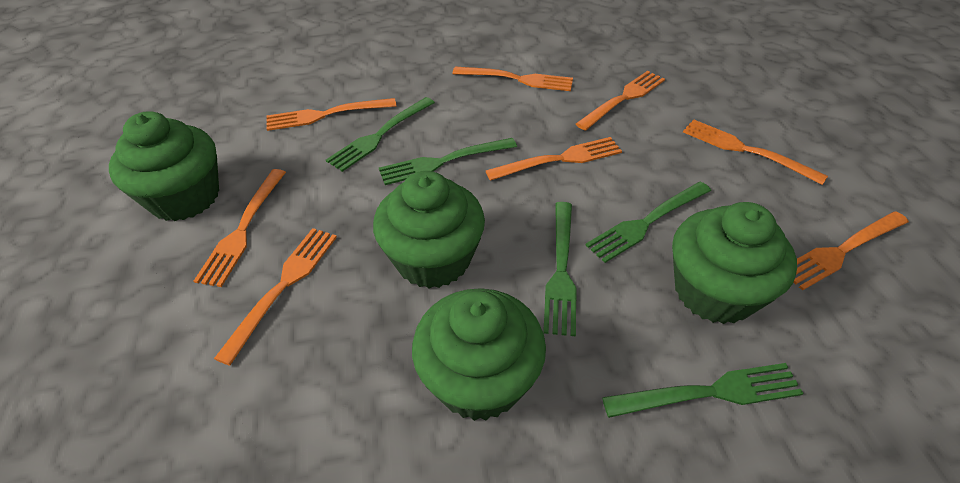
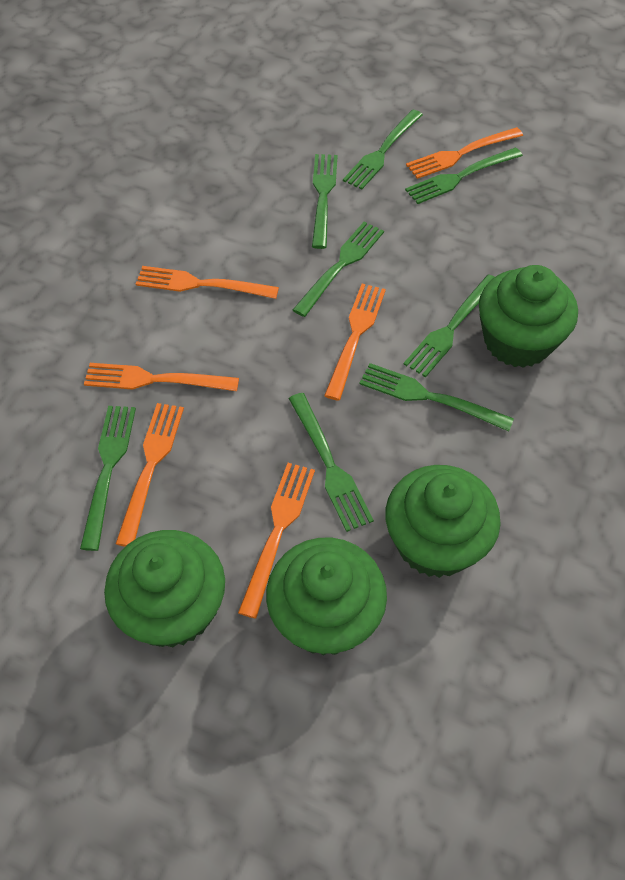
green fork: 5 -> 8
orange fork: 8 -> 6

